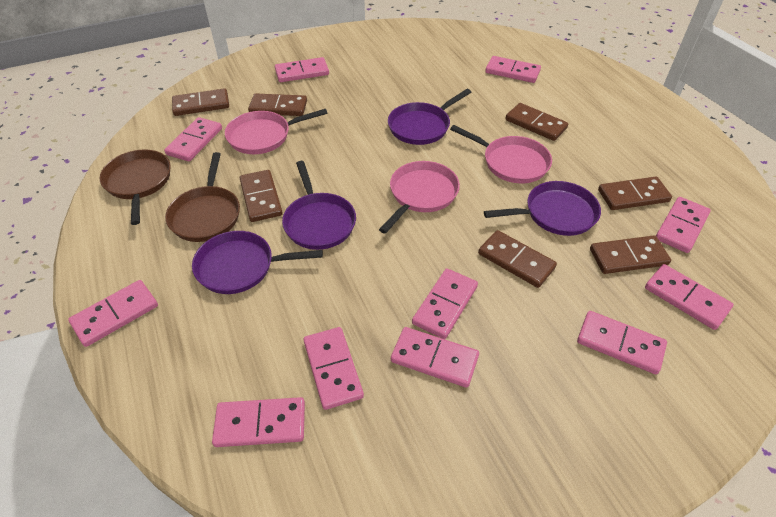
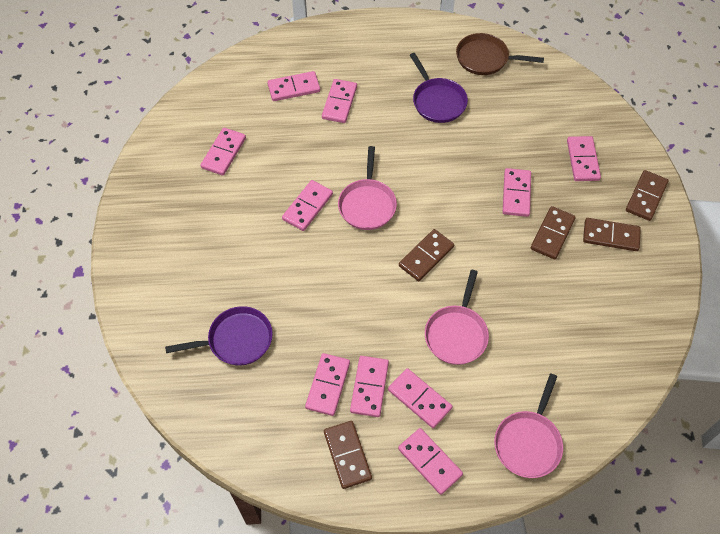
brown domino: 7 -> 5
brown pan: 2 -> 1
pink domino: 11 -> 10
purple pan: 4 -> 2

